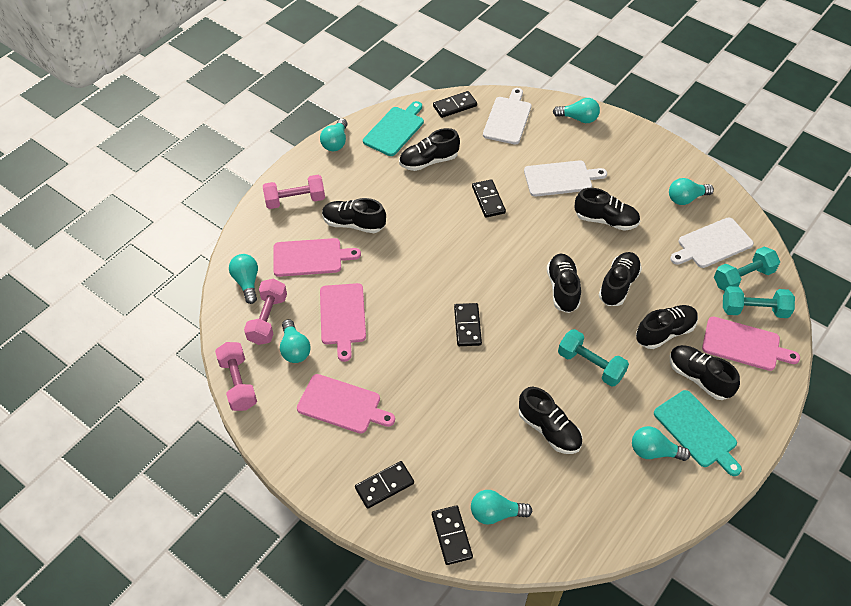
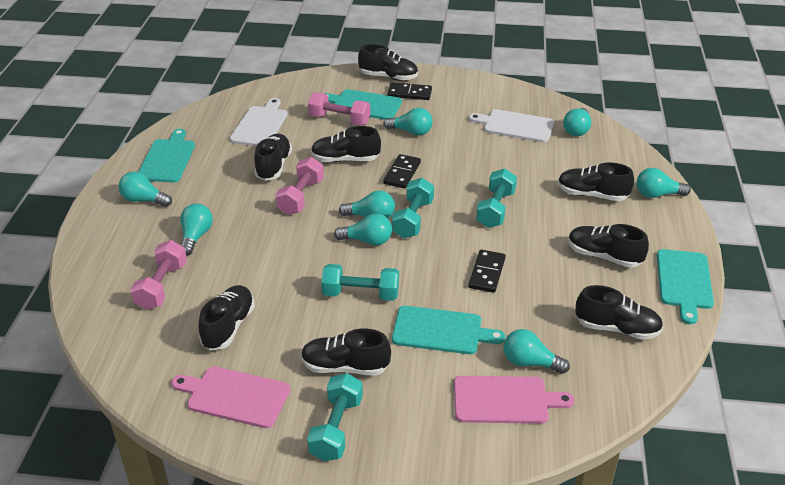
black domino: 5 -> 3
pink cutting board: 4 -> 2
turquoise cutting board: 2 -> 4
turquoise dumbbell: 3 -> 4
turquoise light bulb: 7 -> 8
white cutting board: 3 -> 2

